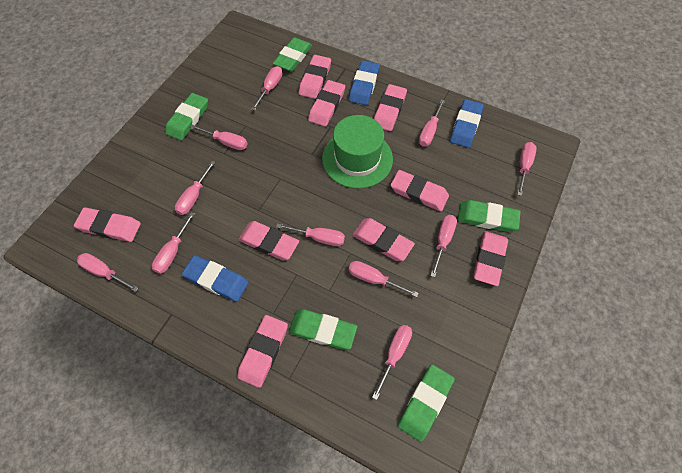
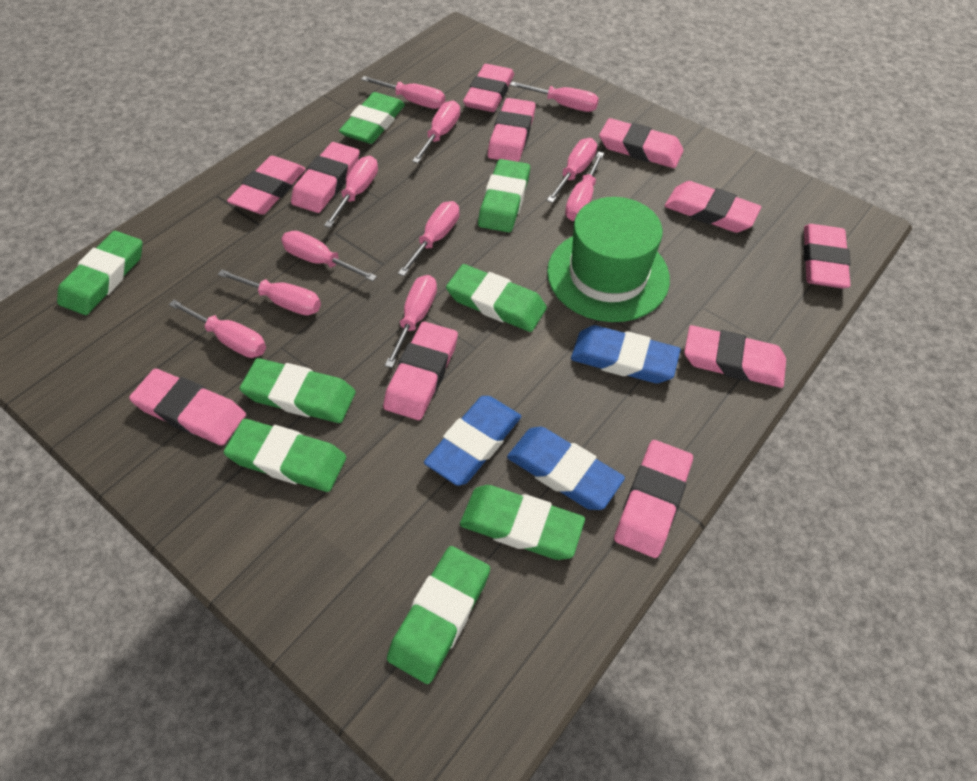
green eraser: 5 -> 8
pink eraser: 9 -> 11

